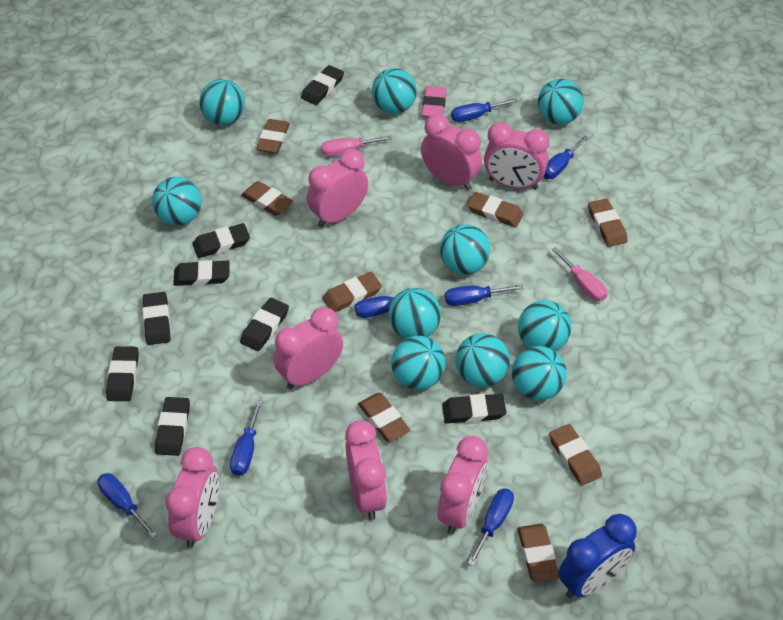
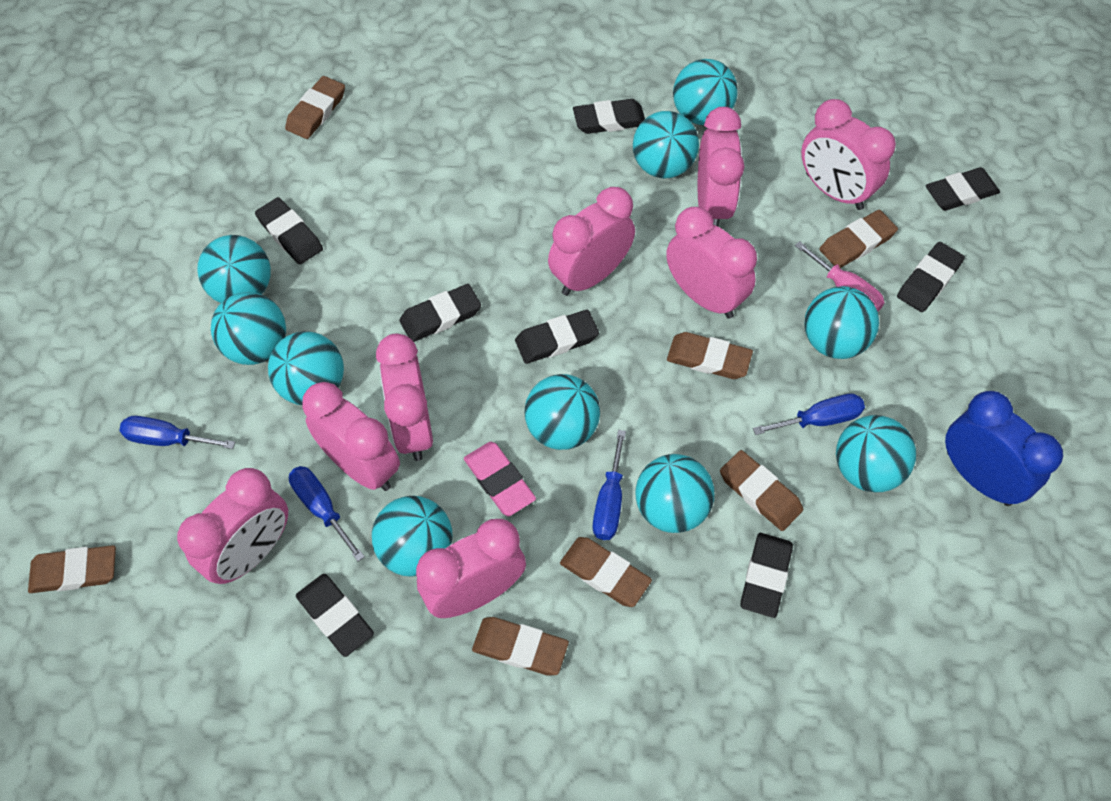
blue screwdriver: 7 -> 4
brown eraser: 8 -> 7
pink clock: 7 -> 8
pink screwdriver: 2 -> 1

